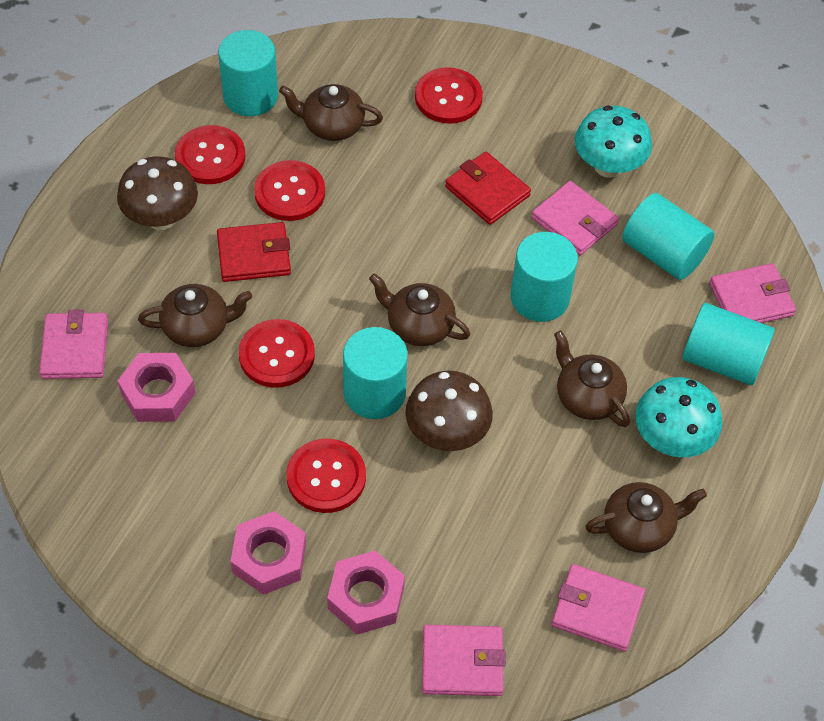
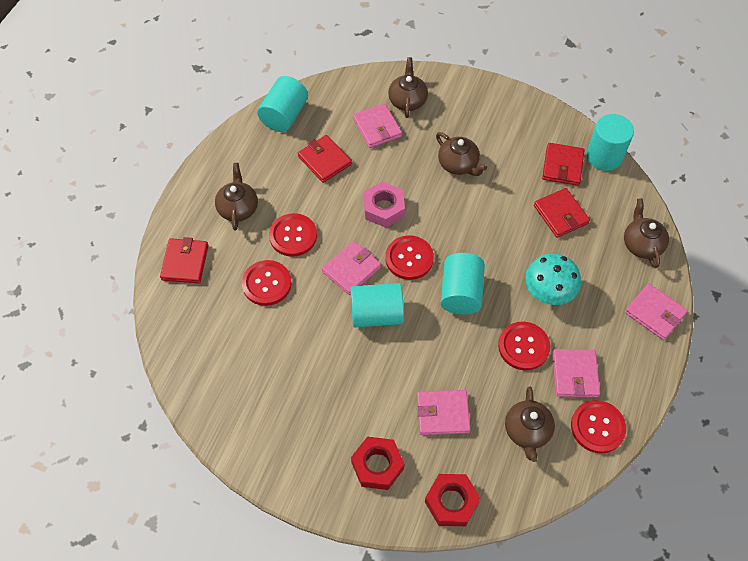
brown mushroom: 2 -> 0
pink nut: 3 -> 1
red nut: 0 -> 2
red wallet: 2 -> 4
turquoise cylinder: 5 -> 4
turquoise mushroom: 2 -> 1

